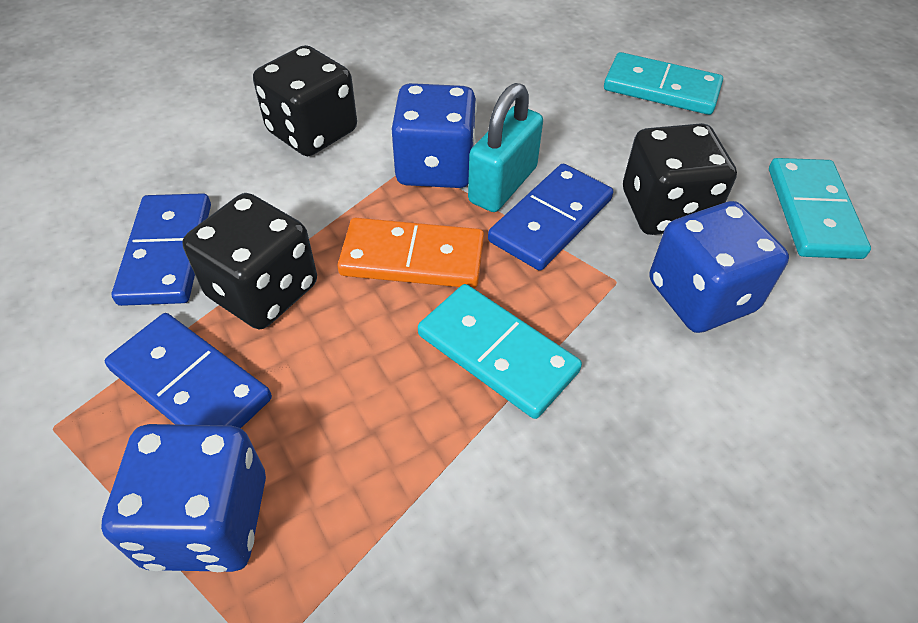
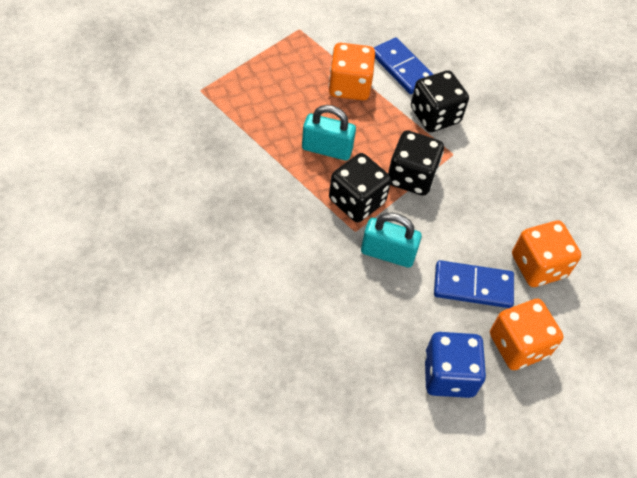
blue dice: 3 -> 1
blue domino: 3 -> 2
orange dice: 0 -> 3
orange domino: 1 -> 0
turquoise domino: 3 -> 0
turquoise padlock: 1 -> 2

